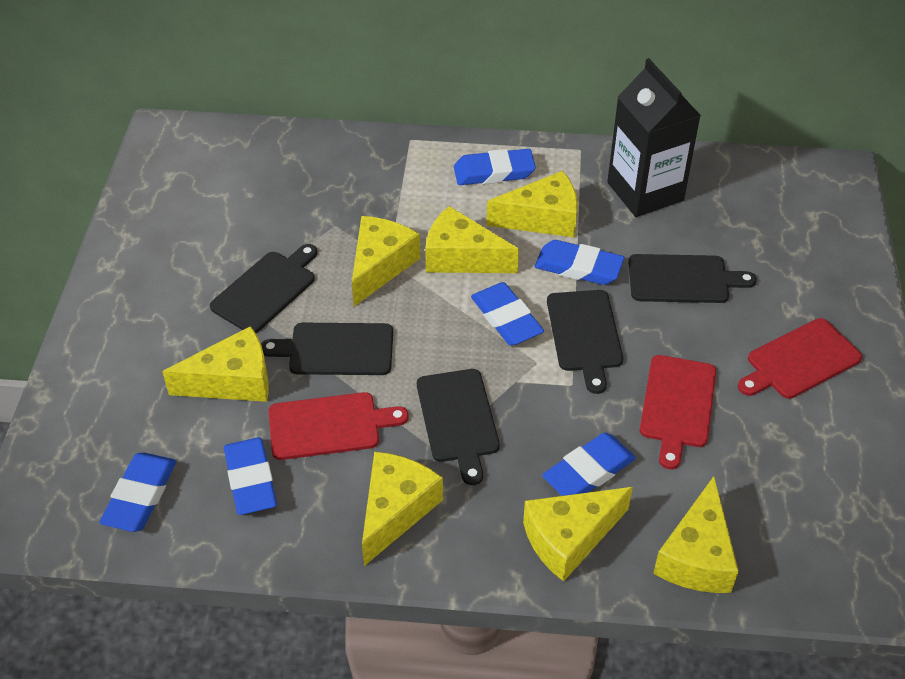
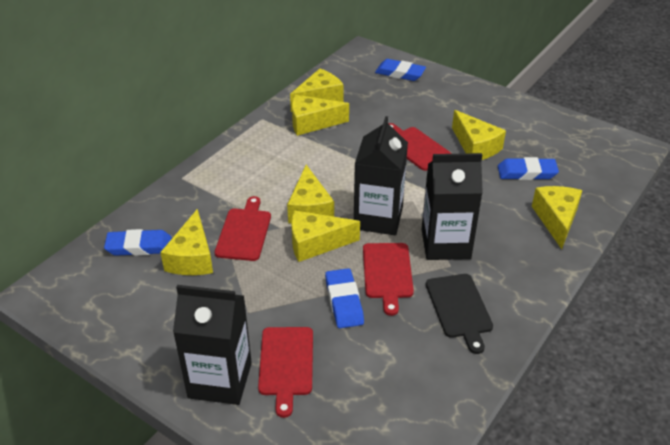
black carton: 1 -> 3
black cutting board: 5 -> 1
blue eraser: 6 -> 4
red cutting board: 3 -> 4

